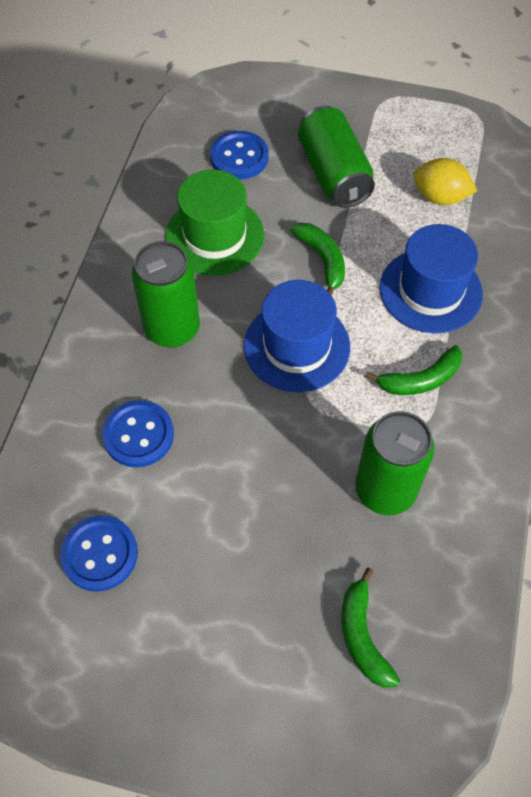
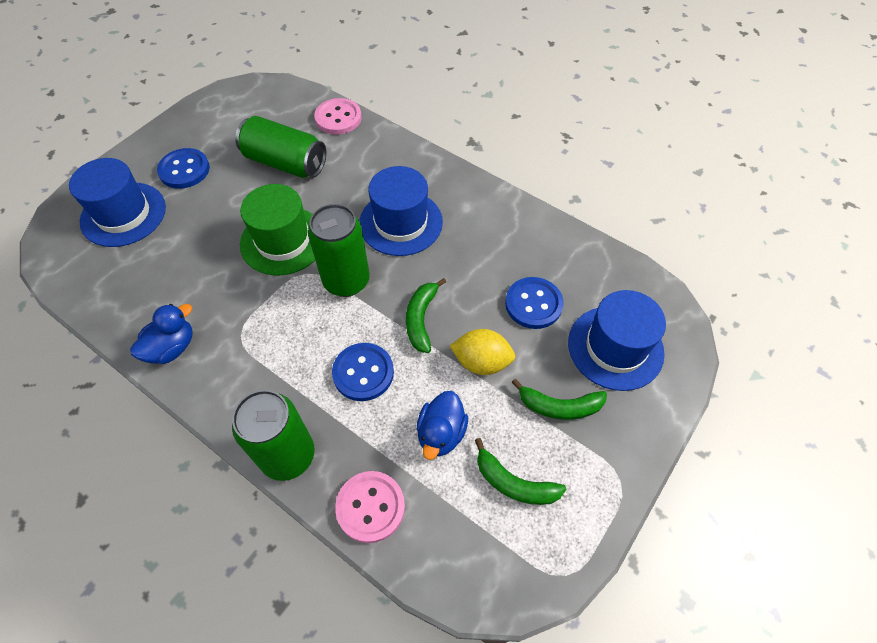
blue duck: 0 -> 2
blue hat: 2 -> 3
pink button: 0 -> 2

